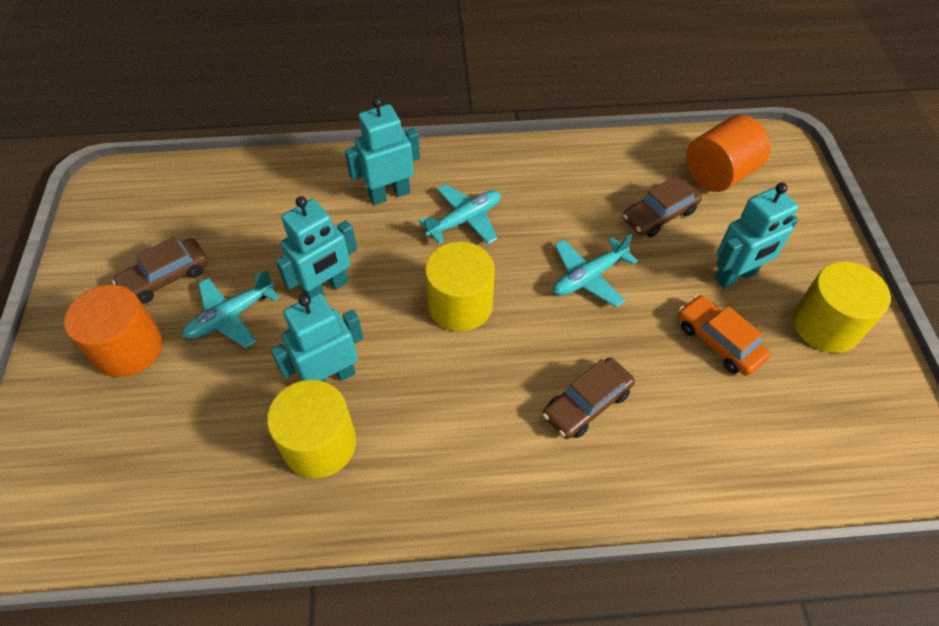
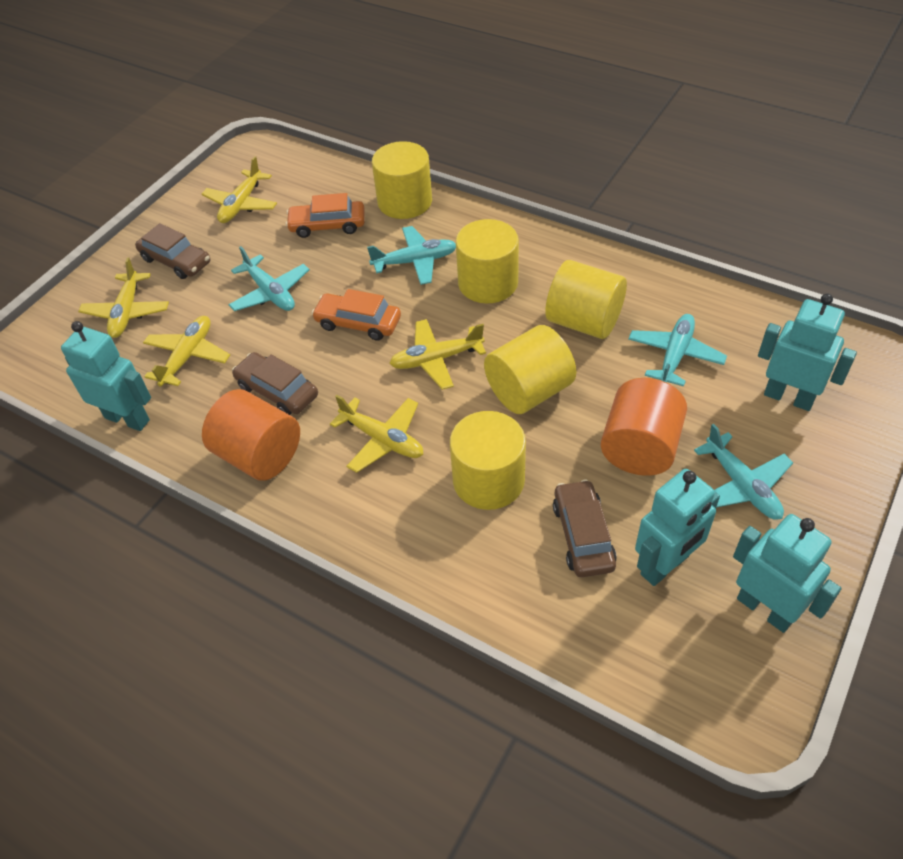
orange car: 1 -> 2
turquoise plane: 3 -> 4
yellow cylinder: 3 -> 5
yellow plane: 0 -> 5

